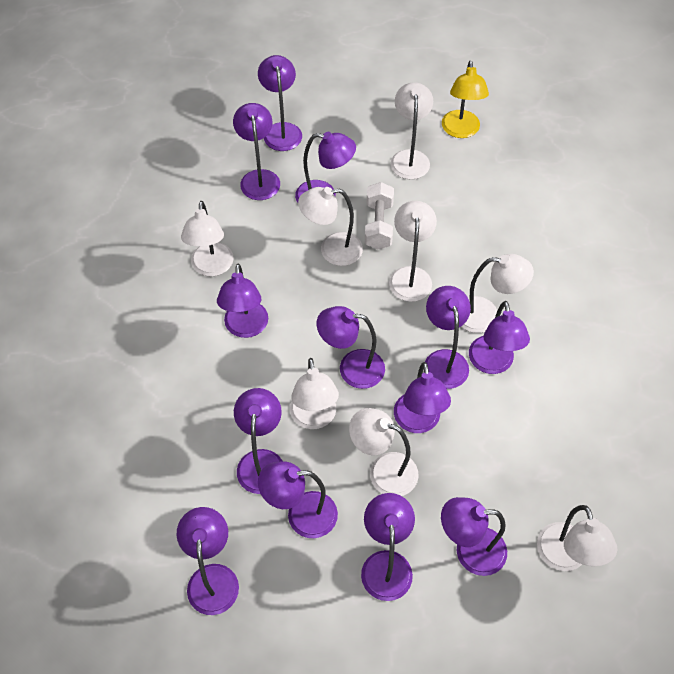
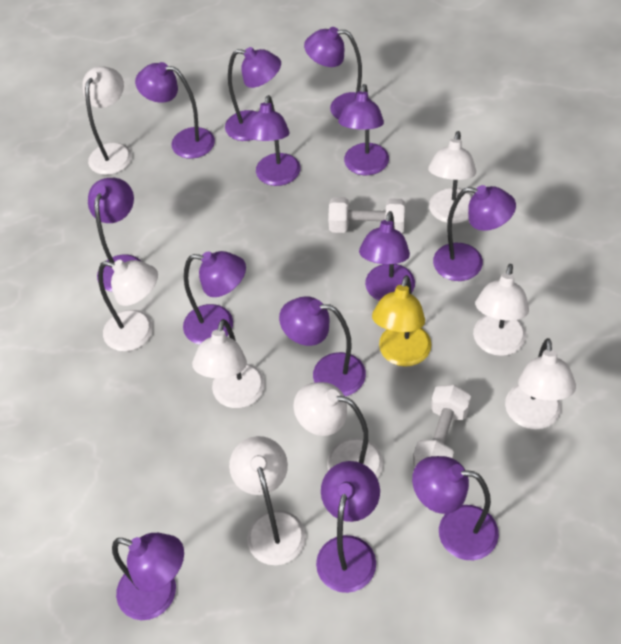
white dumbbell: 1 -> 2

